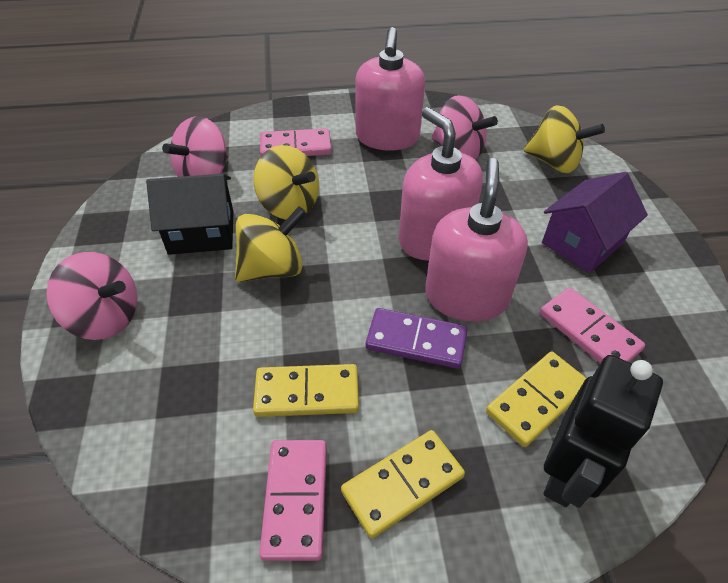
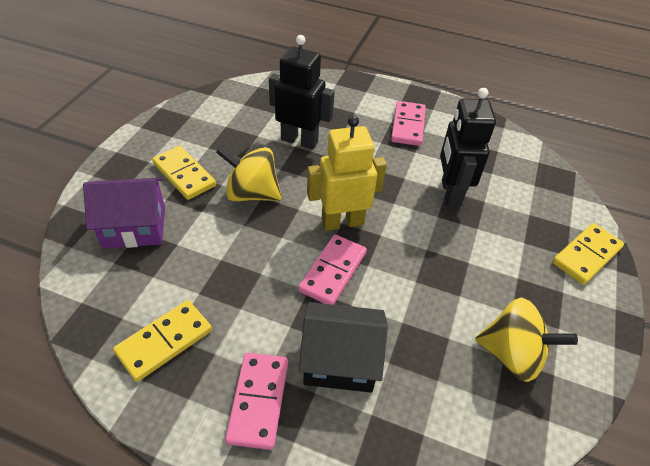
black robot: 1 -> 2
pink soap dispenser: 3 -> 0
pink spinning top: 3 -> 0
purple domino: 1 -> 0
yellow robot: 0 -> 1
yellow spinning top: 3 -> 2

